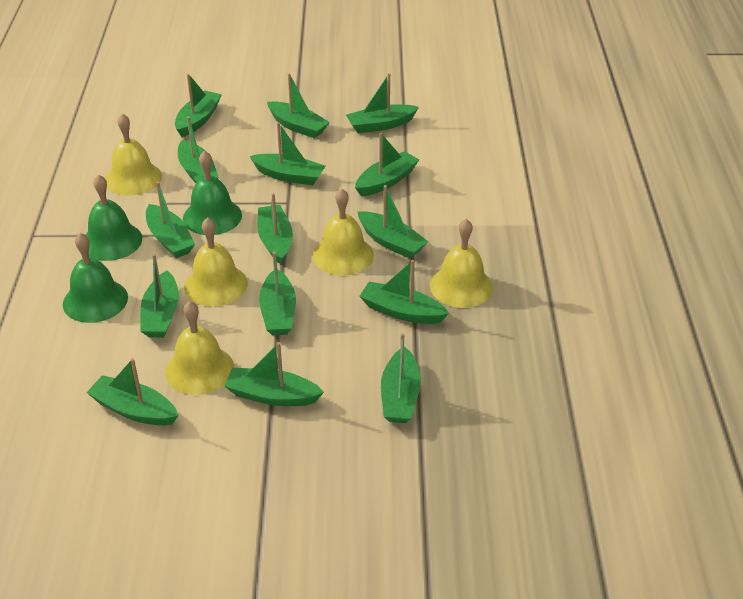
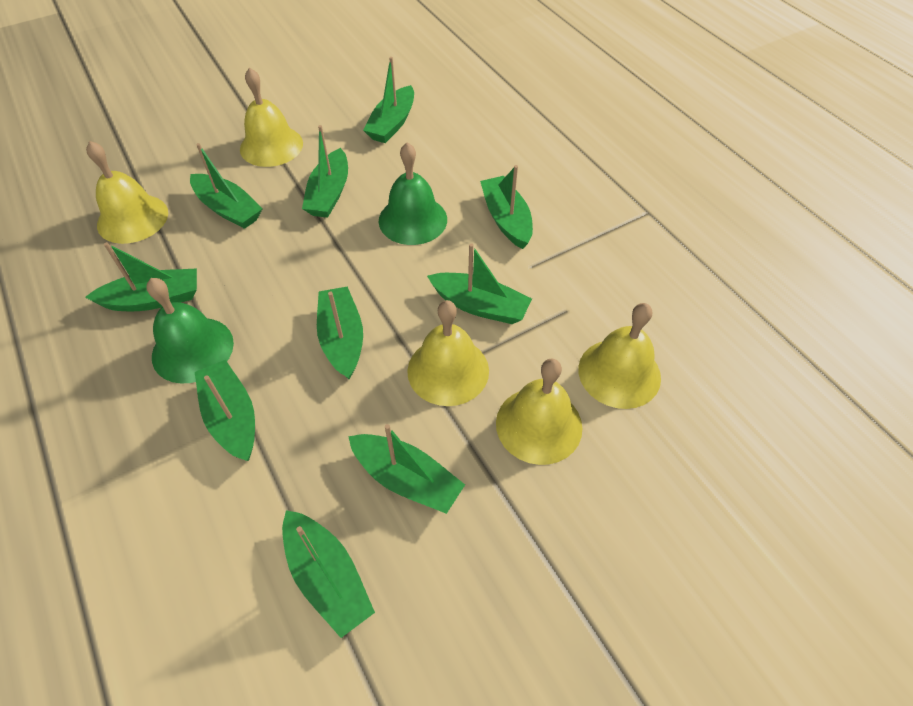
green bell: 3 -> 2
green boat: 15 -> 10

